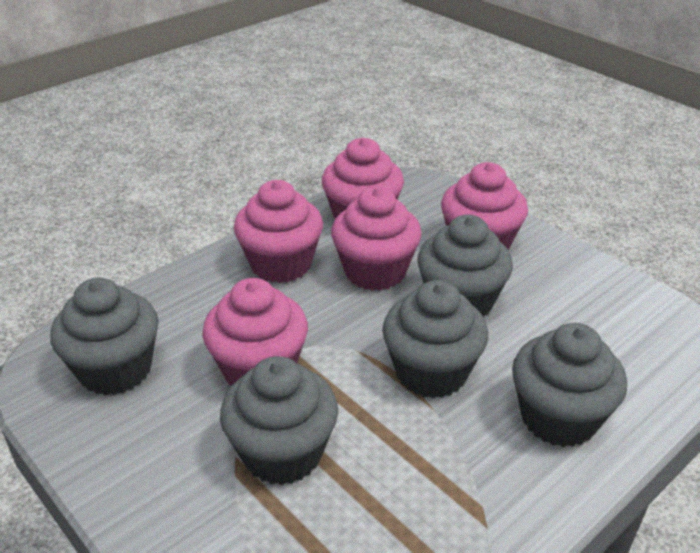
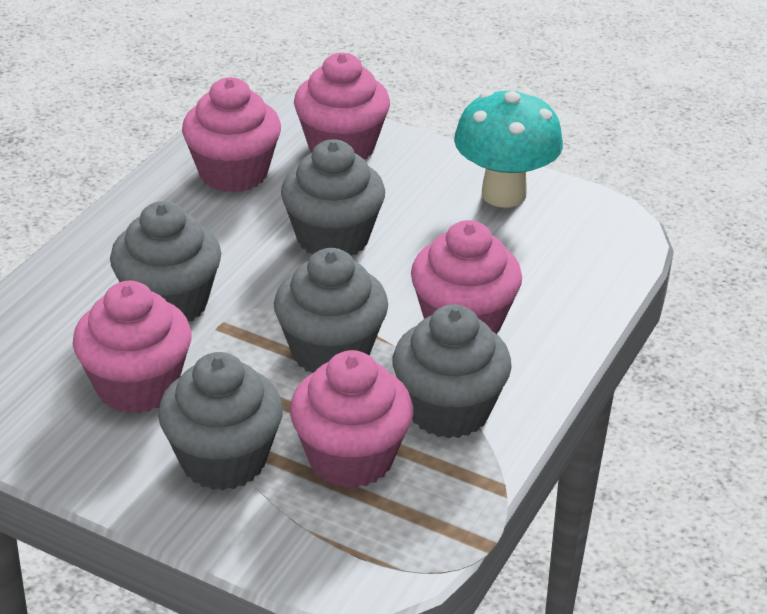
turquoise mushroom: 0 -> 1

